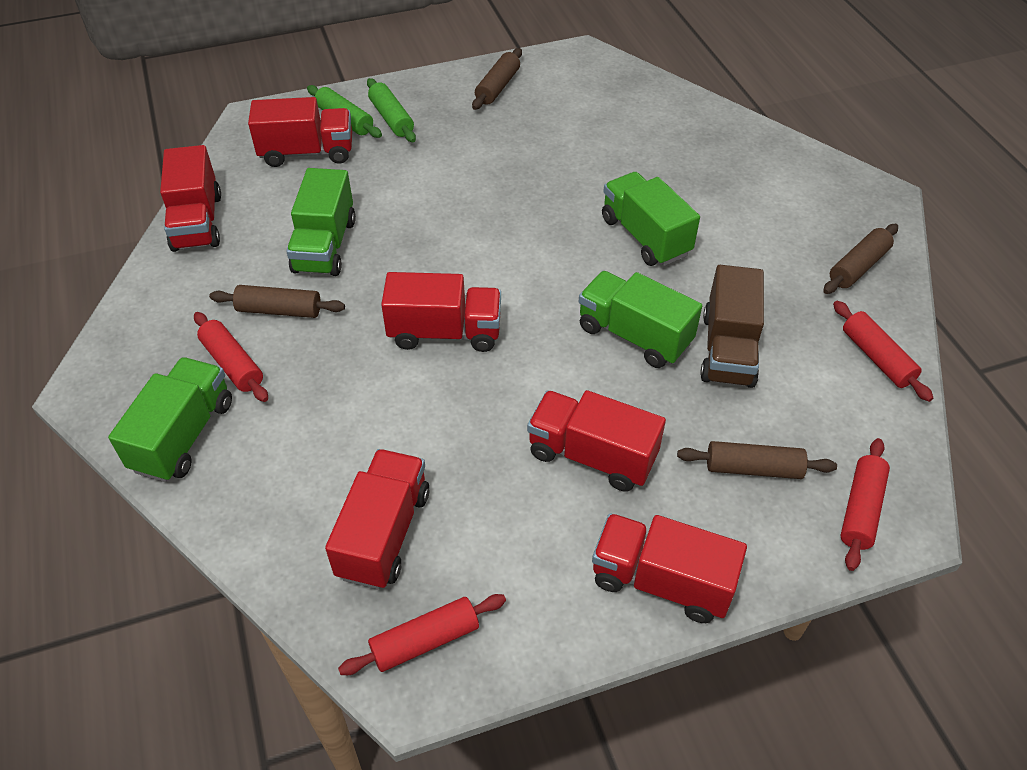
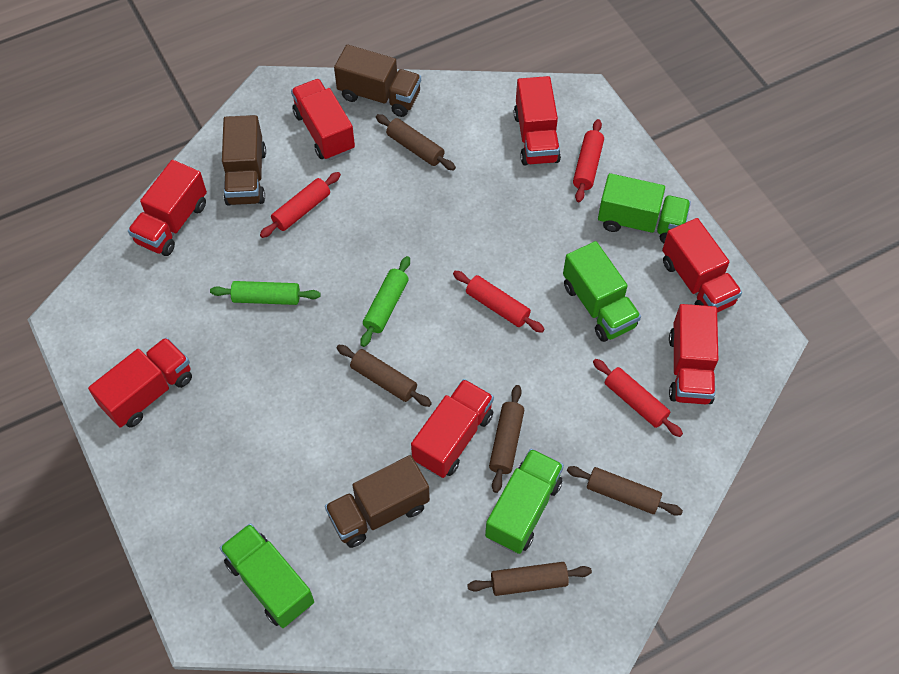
brown rolling pin: 4 -> 5
brown truck: 1 -> 3
red truck: 6 -> 7

